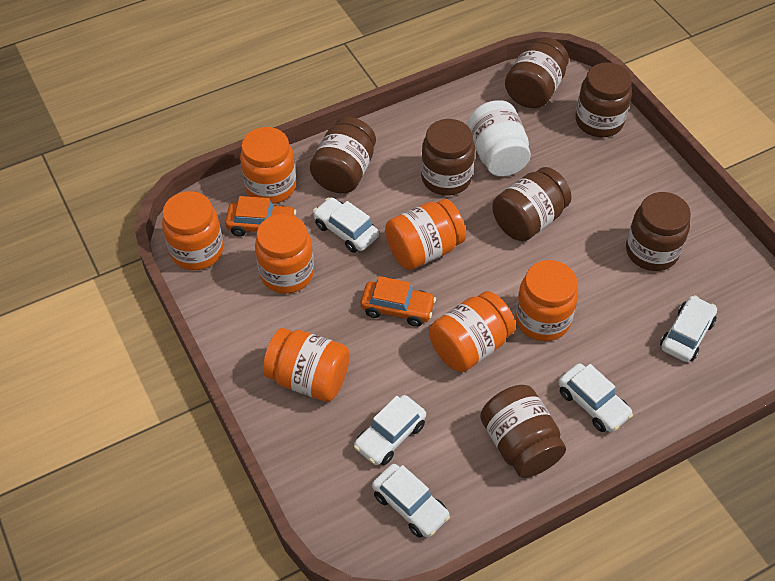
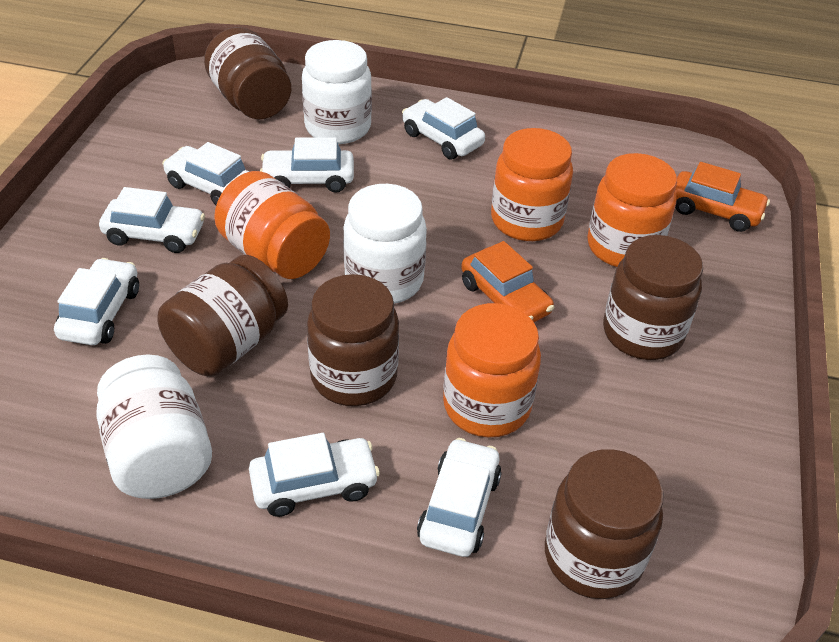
brown jar: 7 -> 5
orange jar: 7 -> 4
white car: 5 -> 7
white jar: 1 -> 3

